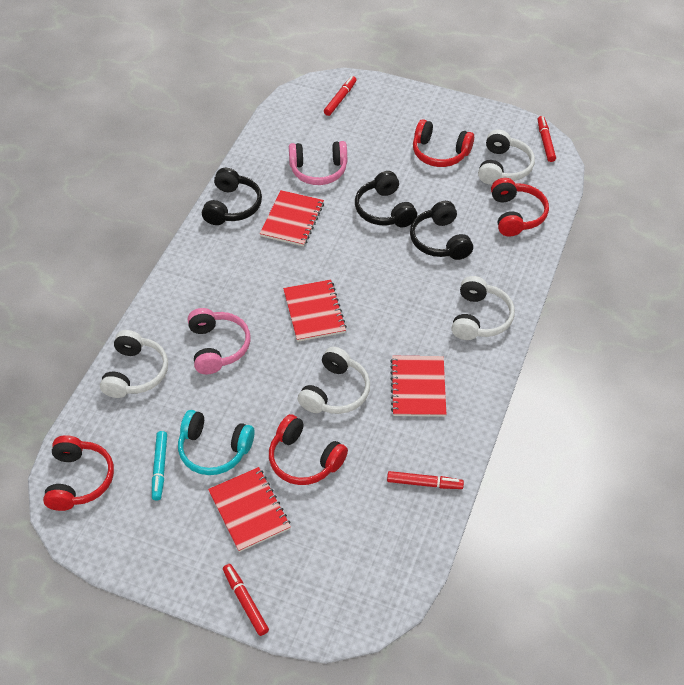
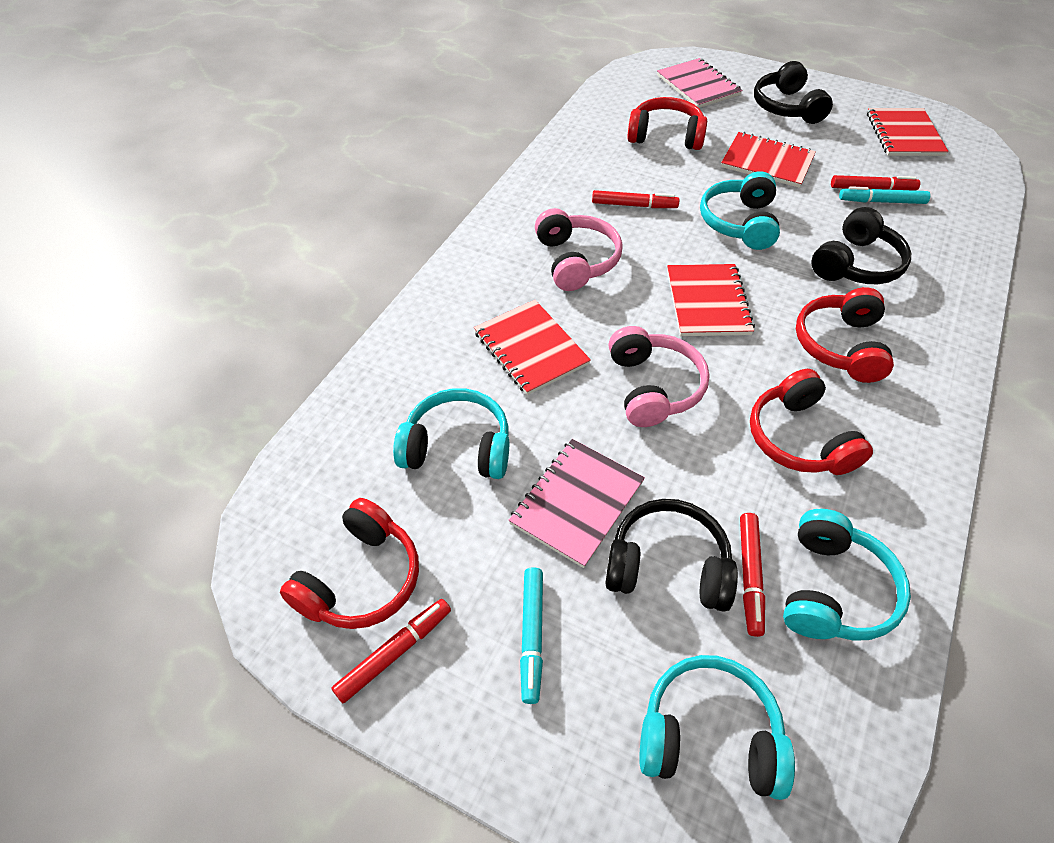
pink notebook: 0 -> 2
turquoise headphones: 1 -> 4
turquoise marker: 1 -> 2
white headphones: 4 -> 0

